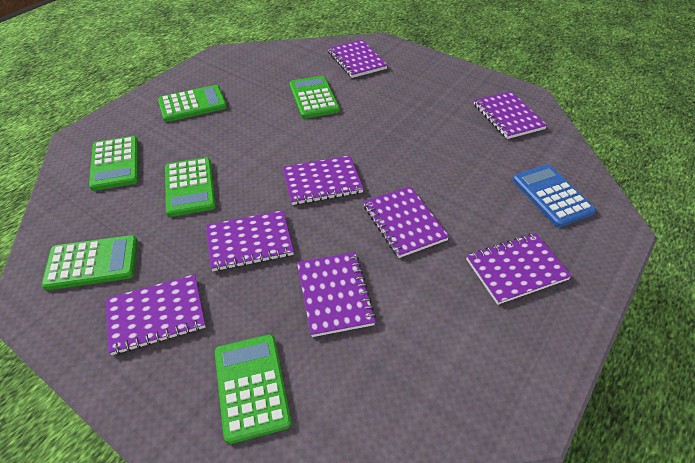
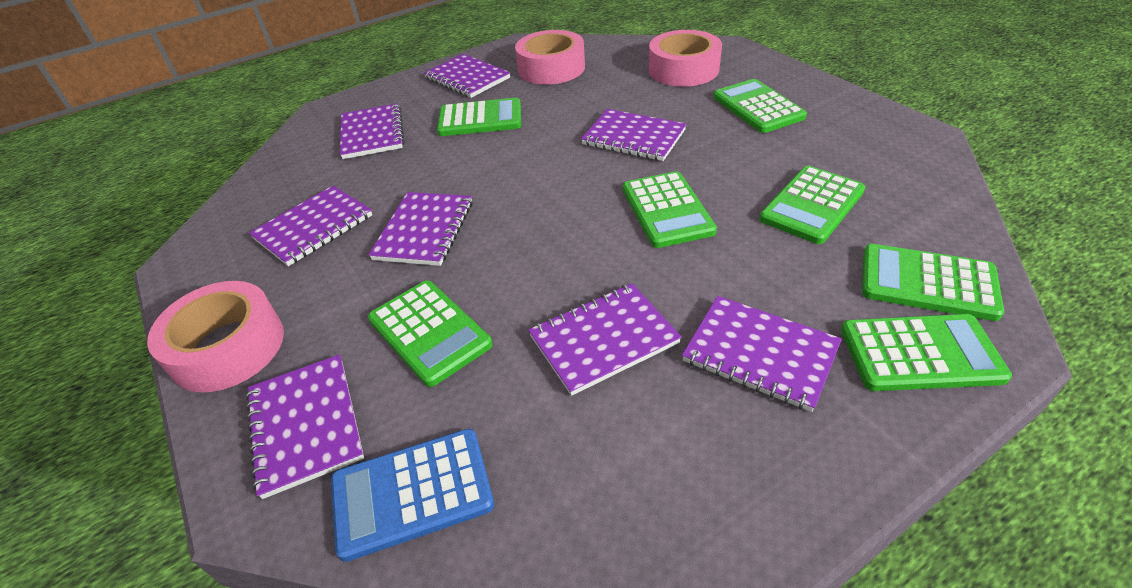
green calculator: 6 -> 7
pink tape: 0 -> 3

